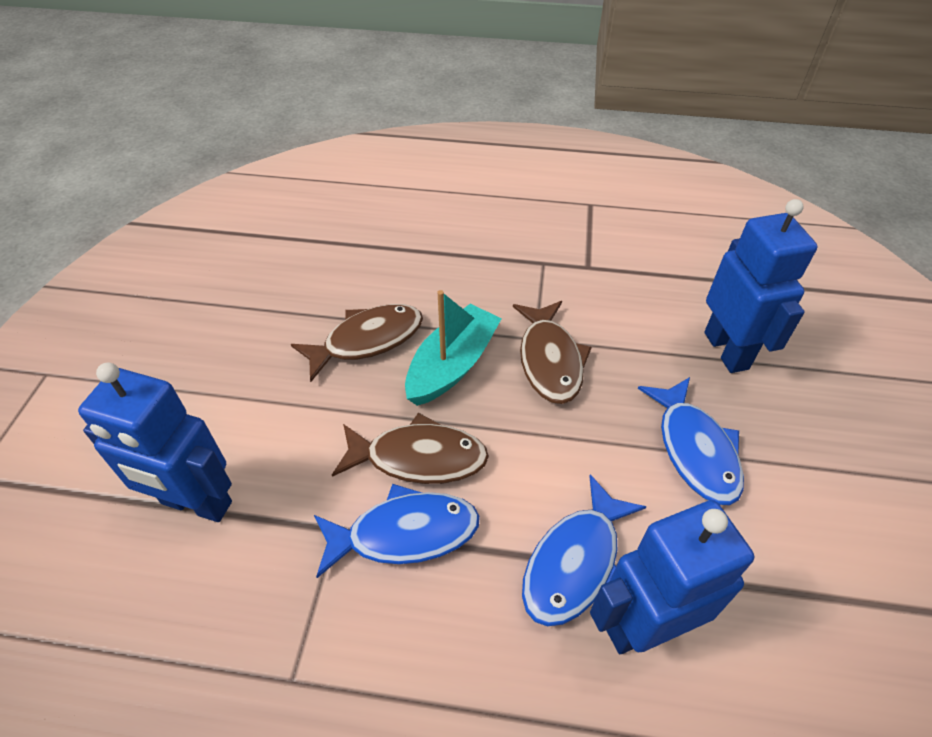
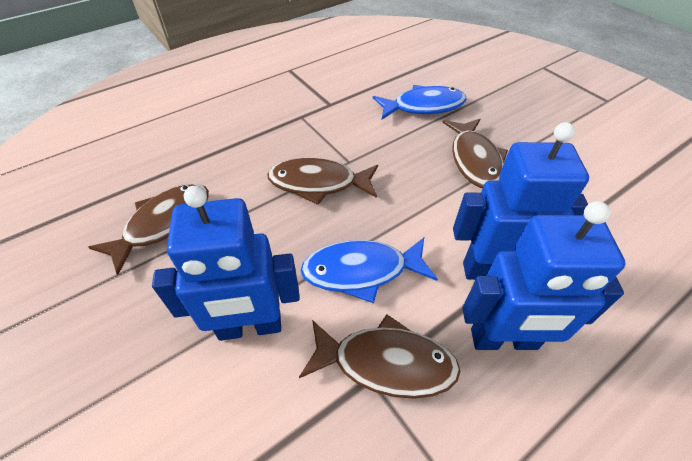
blue fish: 3 -> 2
brown fish: 3 -> 4
turquoise boat: 1 -> 0

